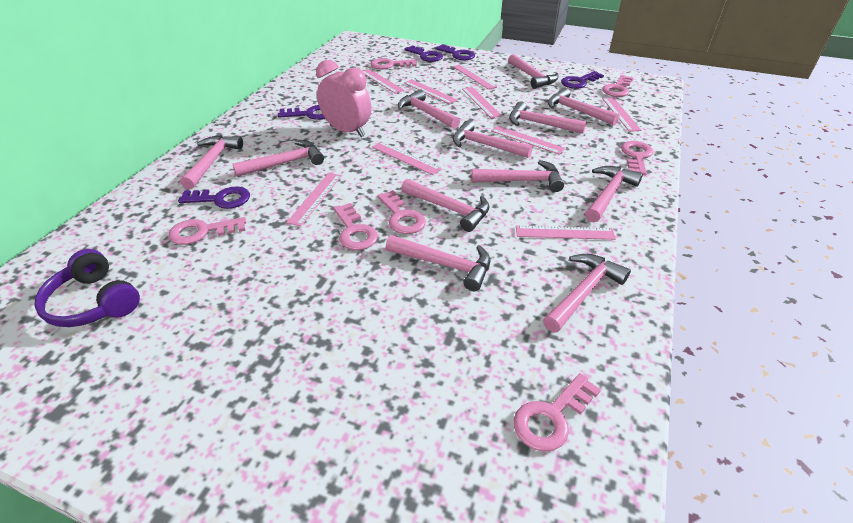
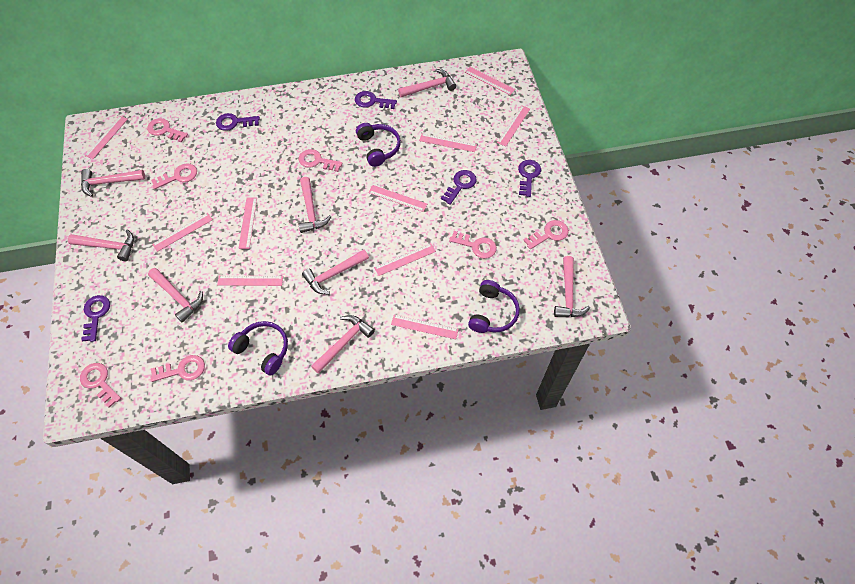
pink clock: 1 -> 0
pink hammer: 12 -> 8
pink ruler: 9 -> 10
purple headphones: 1 -> 3

